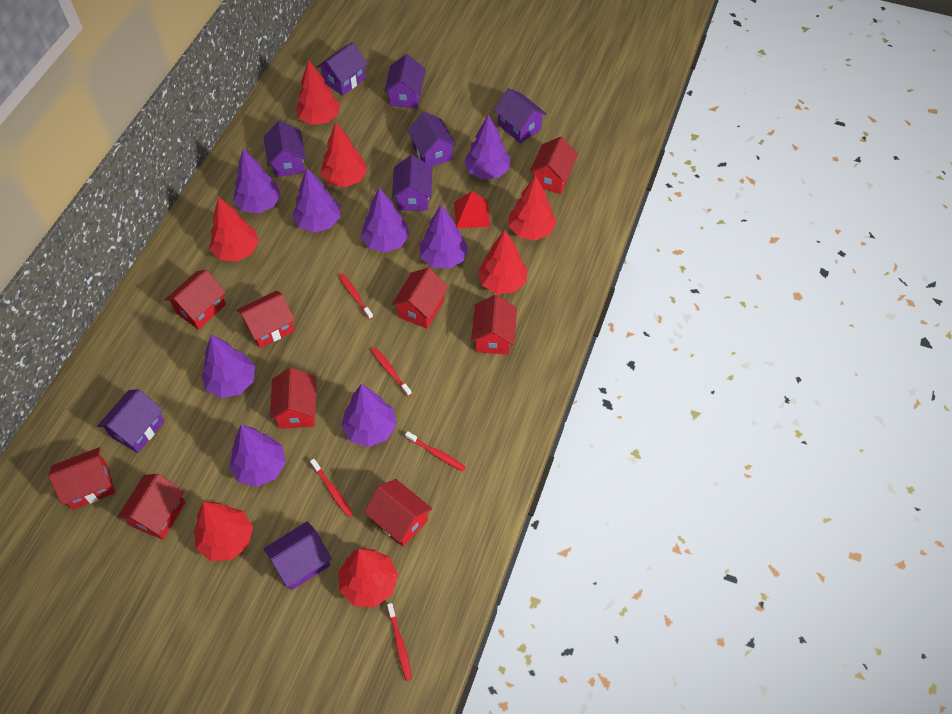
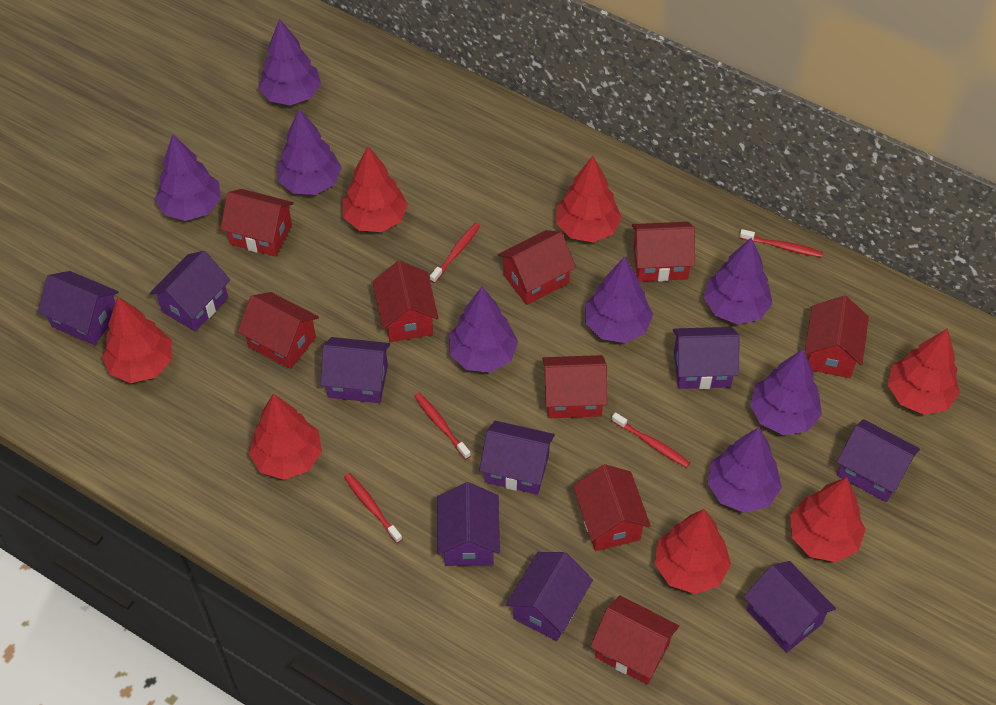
purple house: 8 -> 9
red pyramid: 1 -> 0

